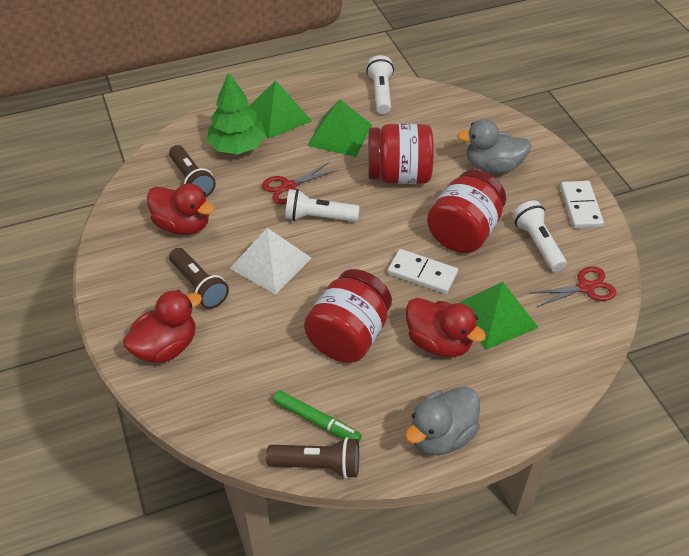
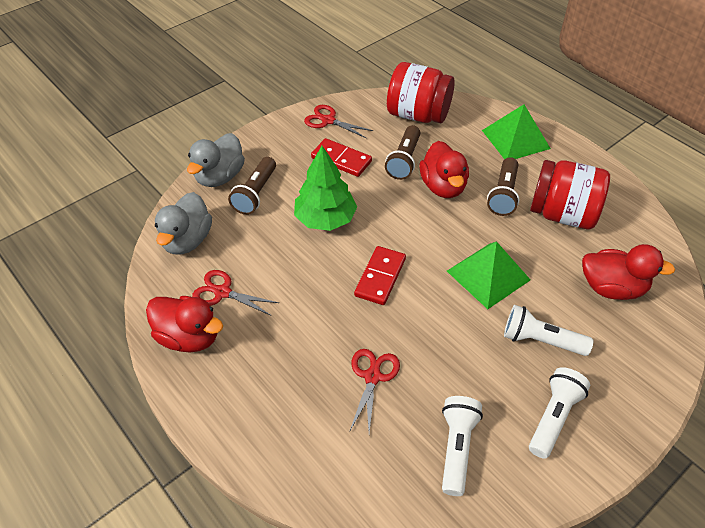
green marker: 1 -> 0
green pyramid: 3 -> 2
red domino: 0 -> 2
red jar: 3 -> 2
red scissors: 2 -> 3
white domino: 2 -> 0
white pyramid: 1 -> 0

